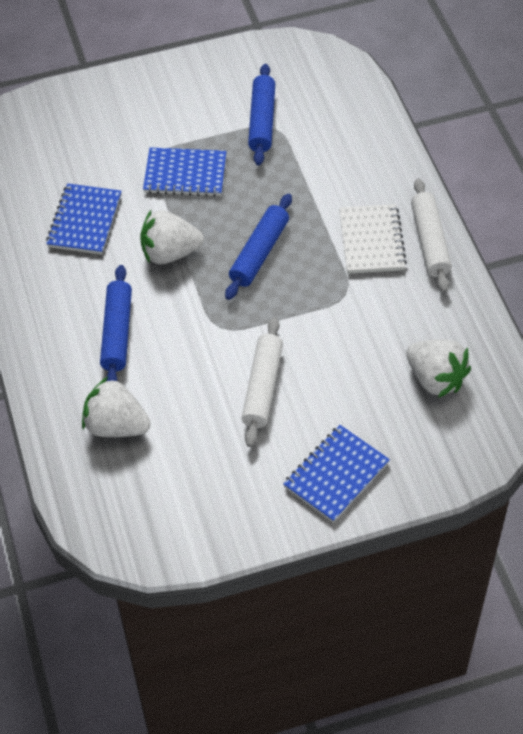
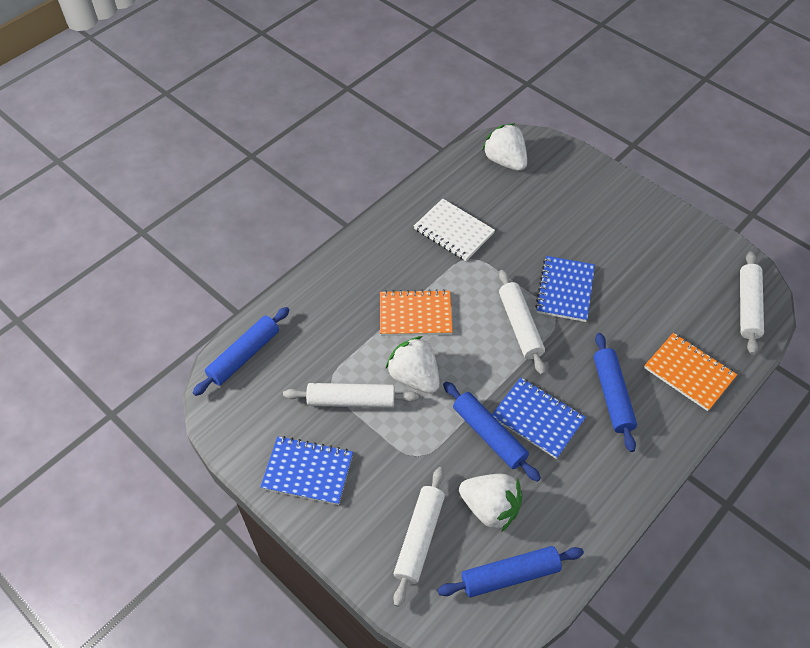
blue rolling pin: 3 -> 4
orange notebook: 0 -> 2
white rolling pin: 2 -> 4

